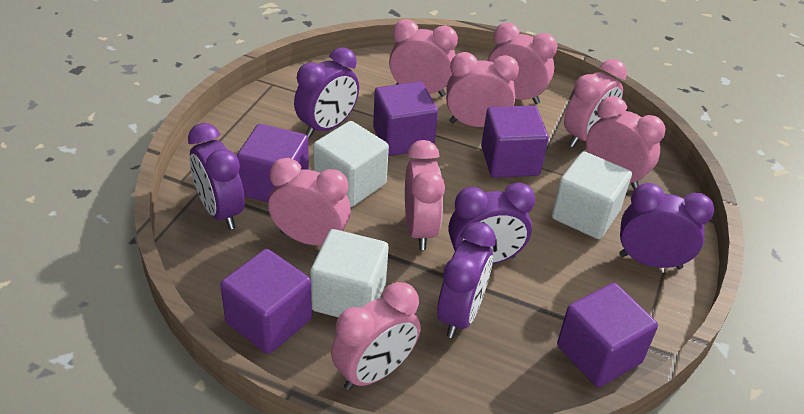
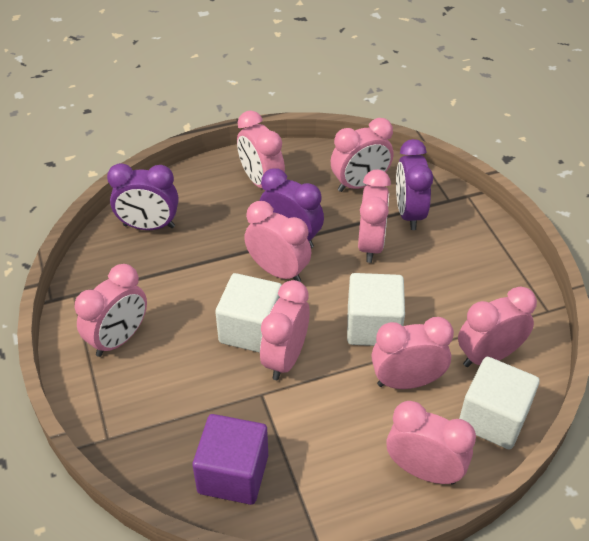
pink clock: 8 -> 9
purple clock: 5 -> 3
purple cube: 5 -> 1

